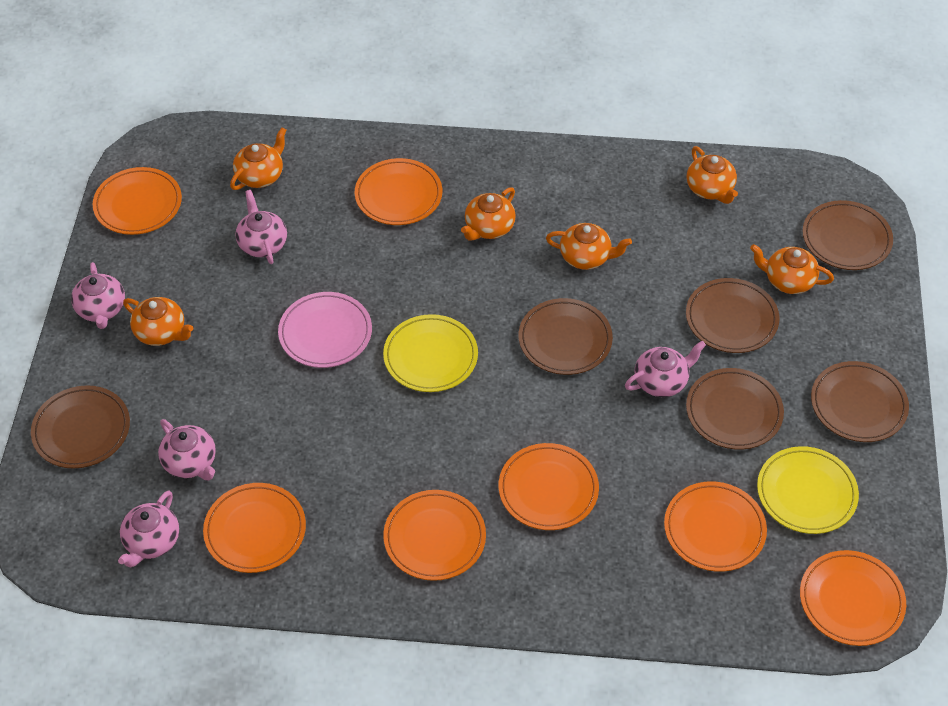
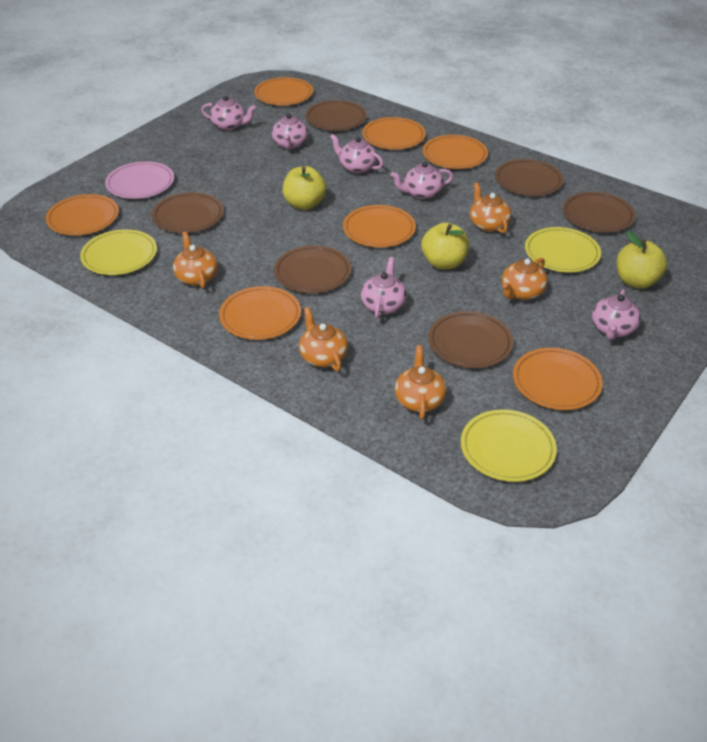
orange teapot: 6 -> 5
pink teapot: 5 -> 6
yellow apple: 0 -> 3
yellow plate: 2 -> 3

